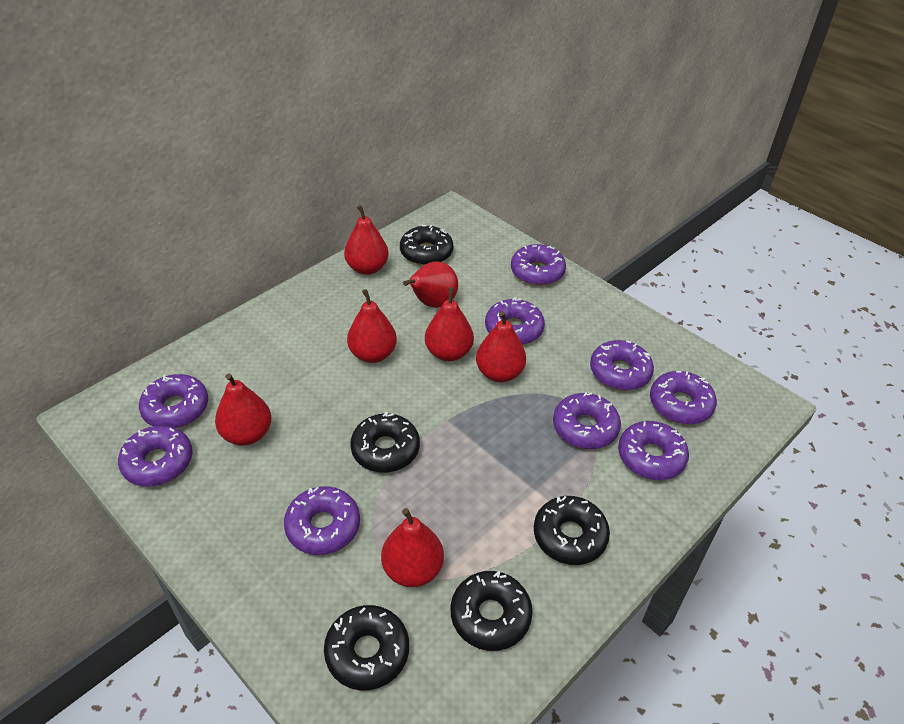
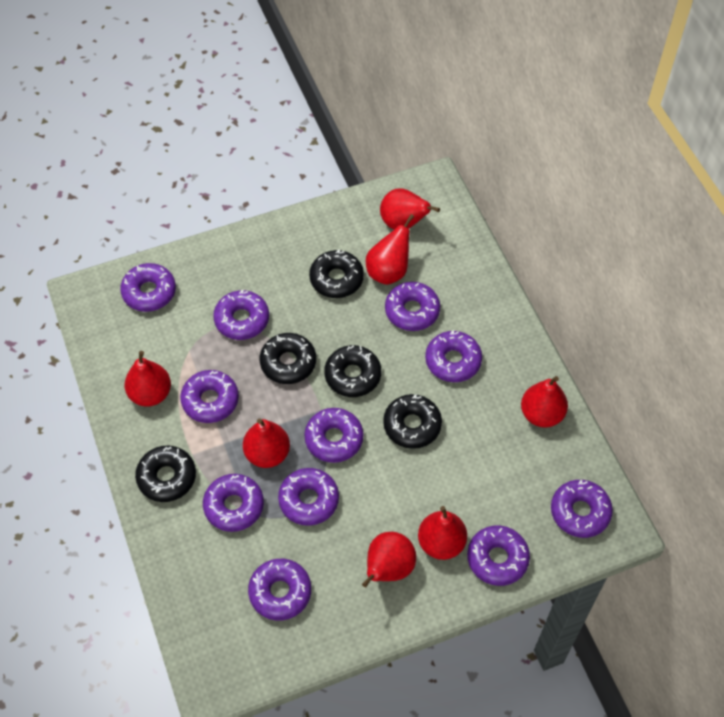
purple donut: 9 -> 11

